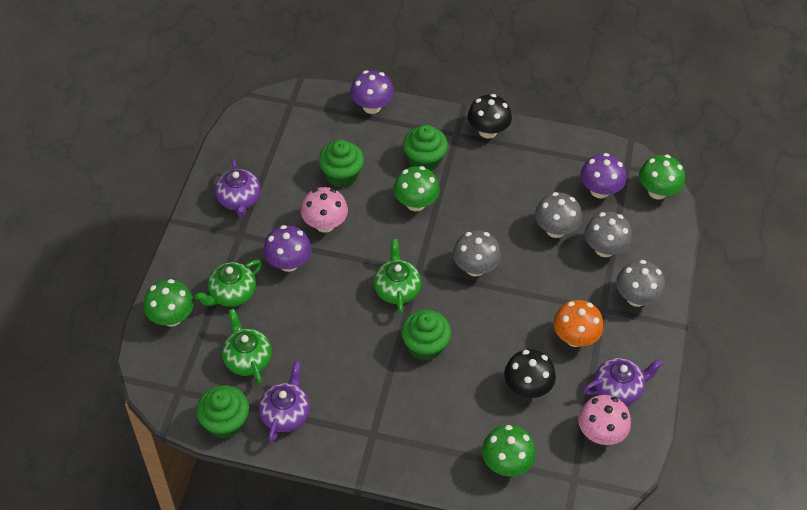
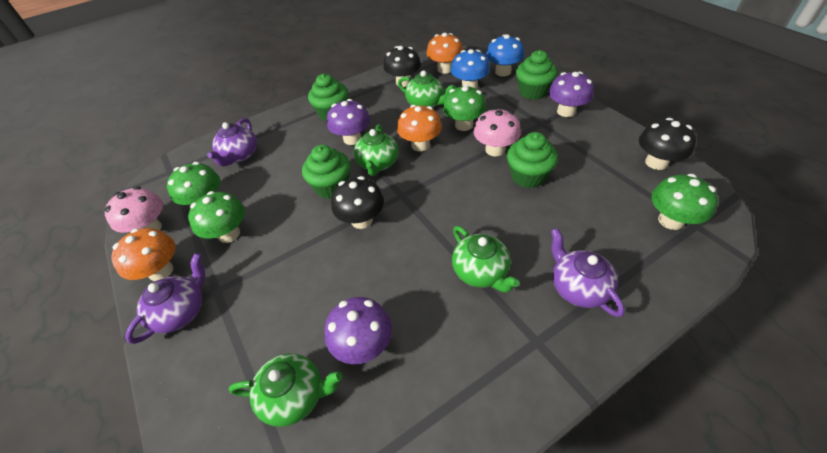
black mushroom: 2 -> 3
blue mushroom: 0 -> 2
green teapot: 3 -> 4
grey mushroom: 4 -> 0
orange mushroom: 1 -> 3

